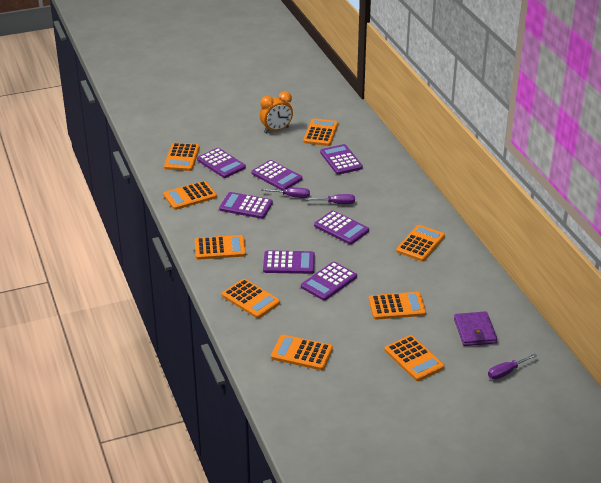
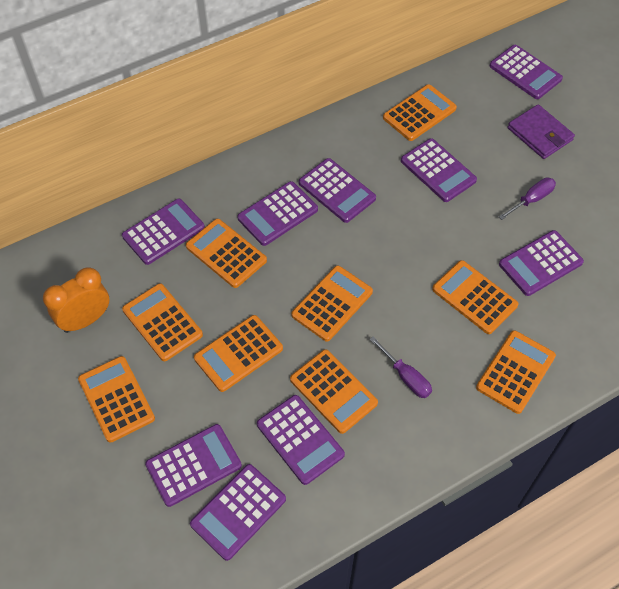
purple calculator: 7 -> 9
purple screwdriver: 3 -> 2

